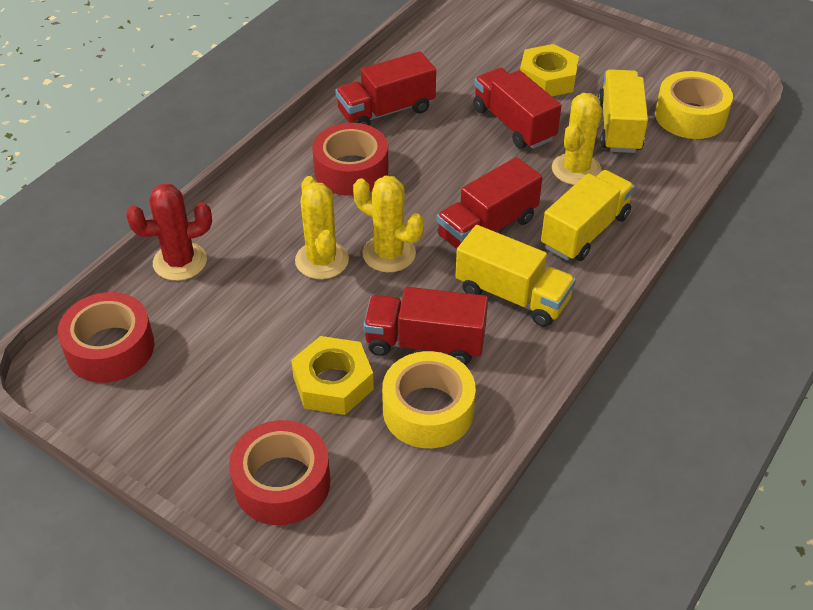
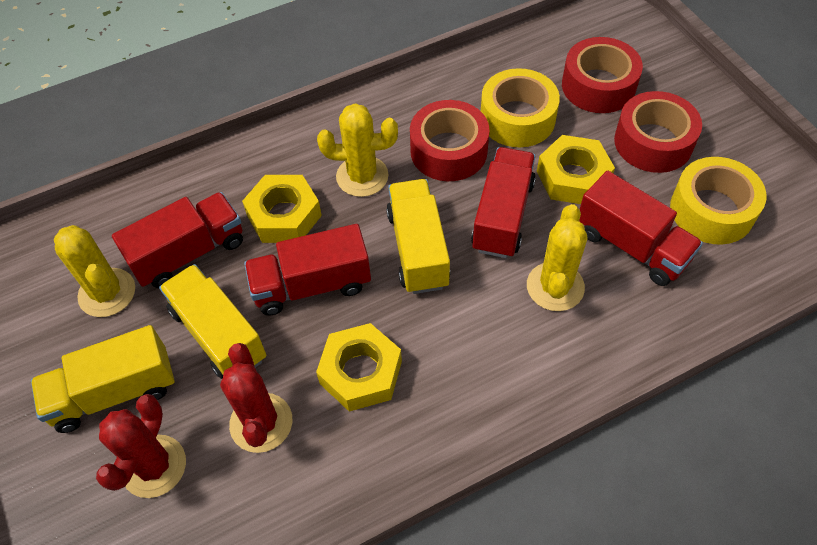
red cactus: 1 -> 2
yellow nut: 2 -> 3

